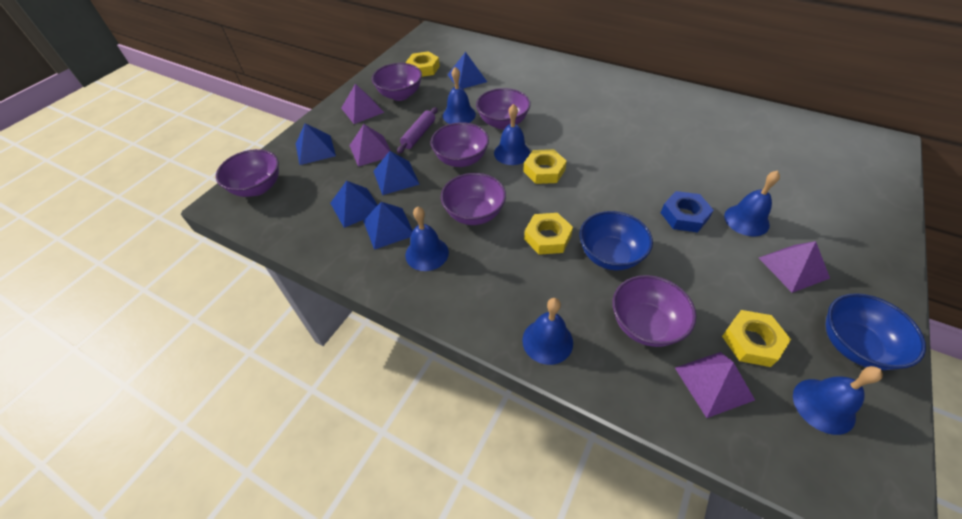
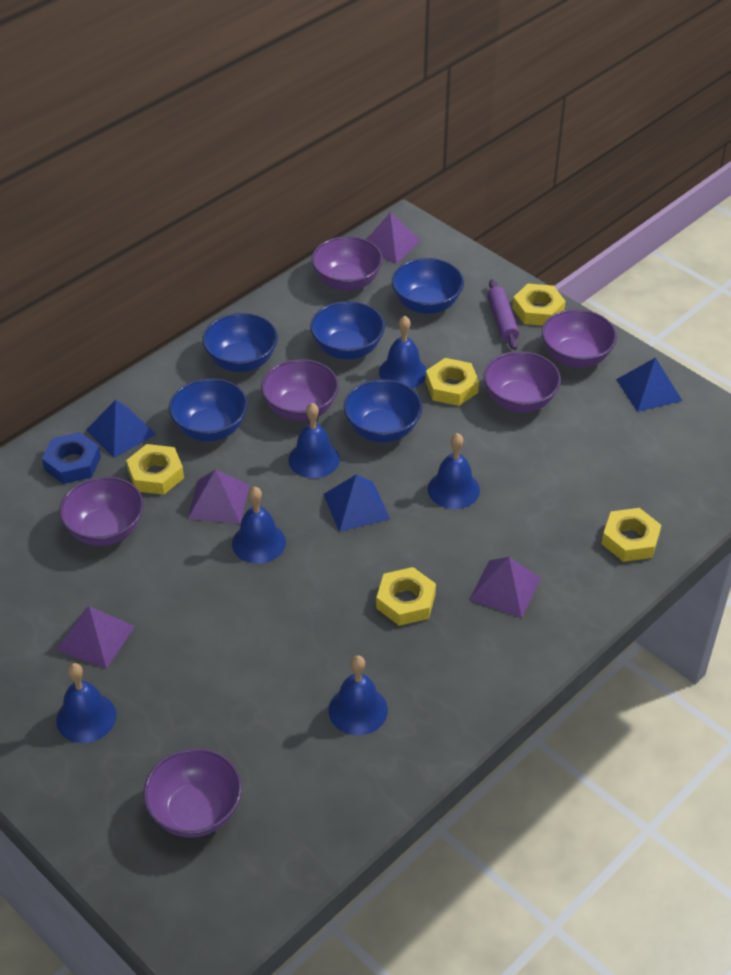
blue bowl: 2 -> 5
blue pyramid: 5 -> 3
yellow nut: 4 -> 5

